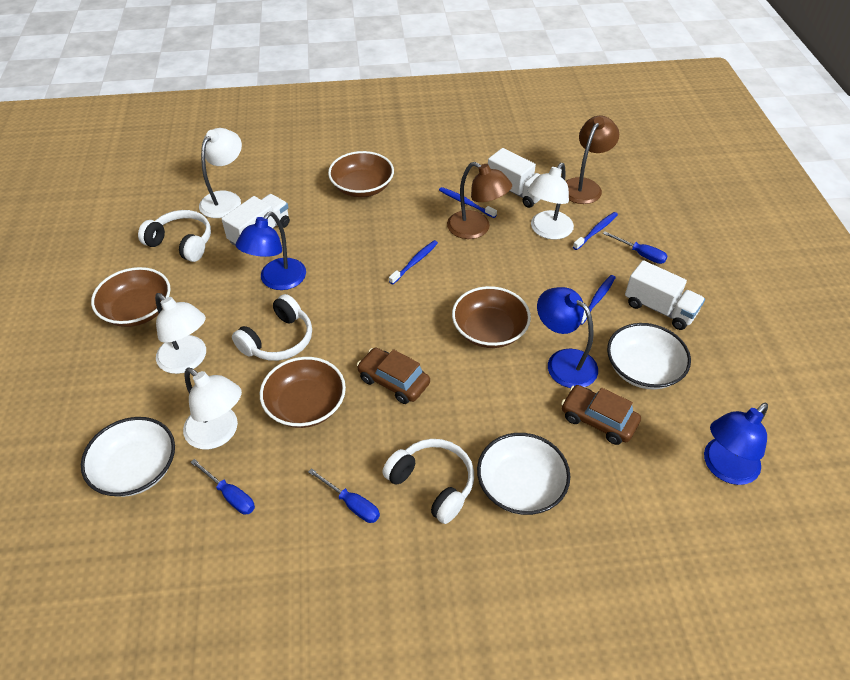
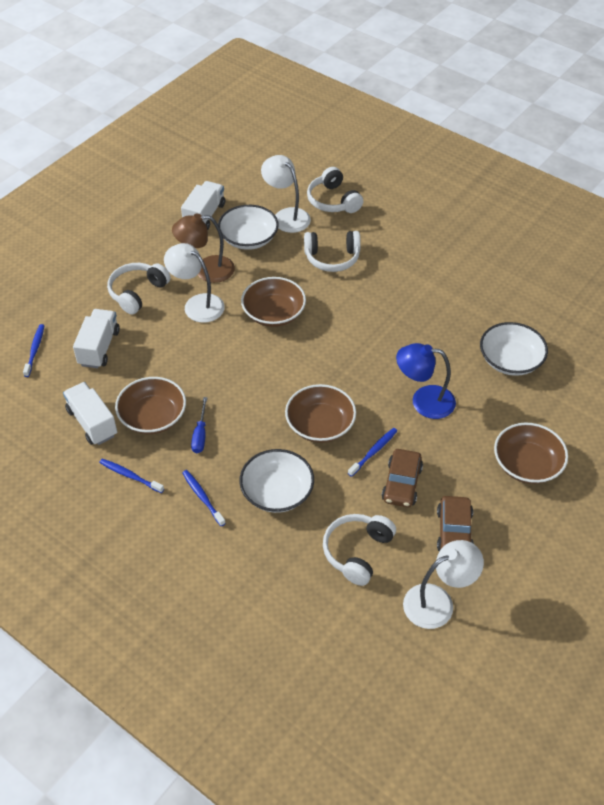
blue lamp: 3 -> 1
blue screwdriver: 3 -> 1
brown lamp: 2 -> 1
white headphones: 3 -> 4
white lamp: 4 -> 3

